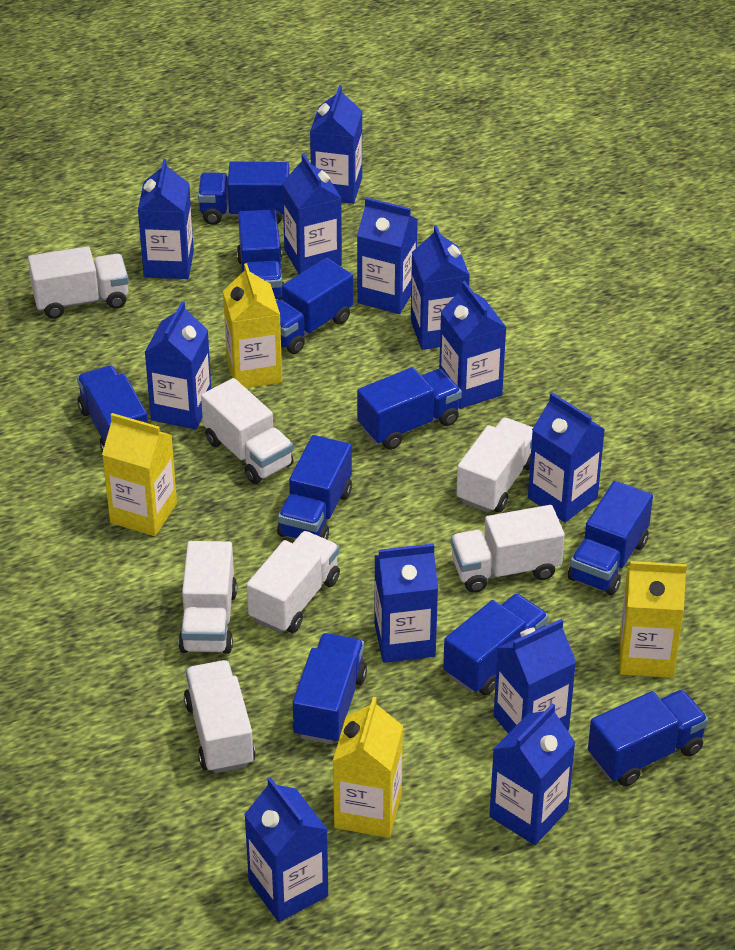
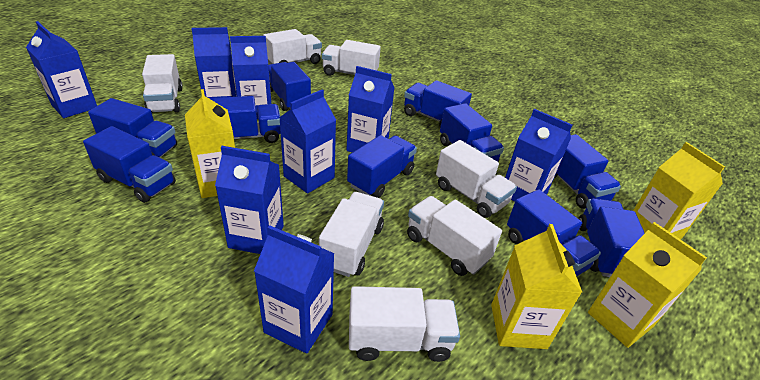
blue carton: 12 -> 8

